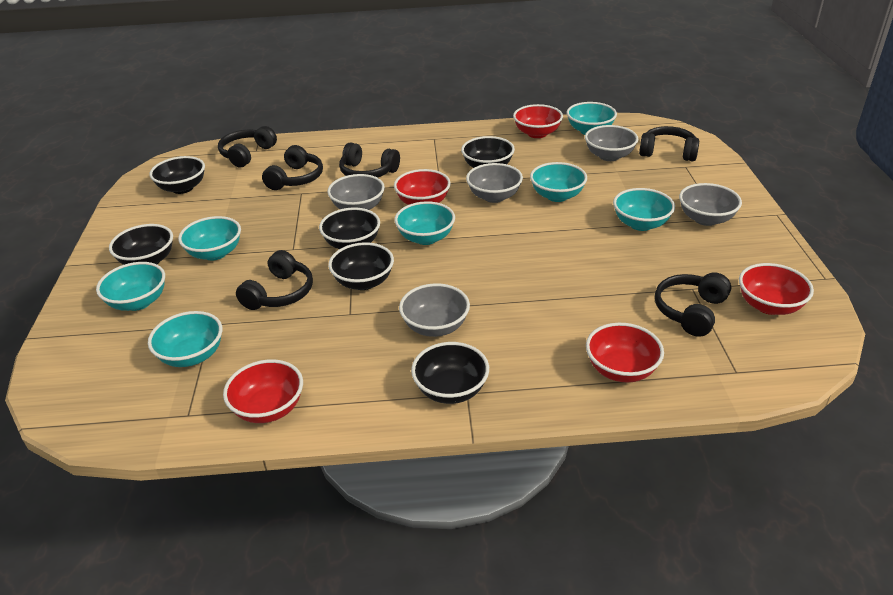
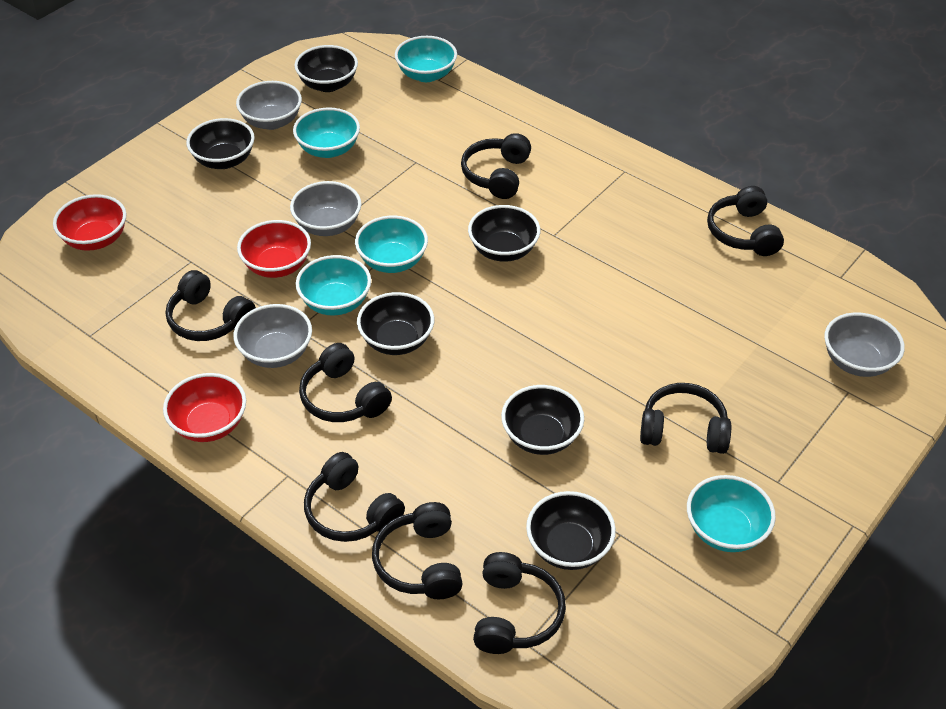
black headphones: 6 -> 8
grey bowl: 5 -> 4
red bowl: 5 -> 3
turquoise bowl: 7 -> 5

